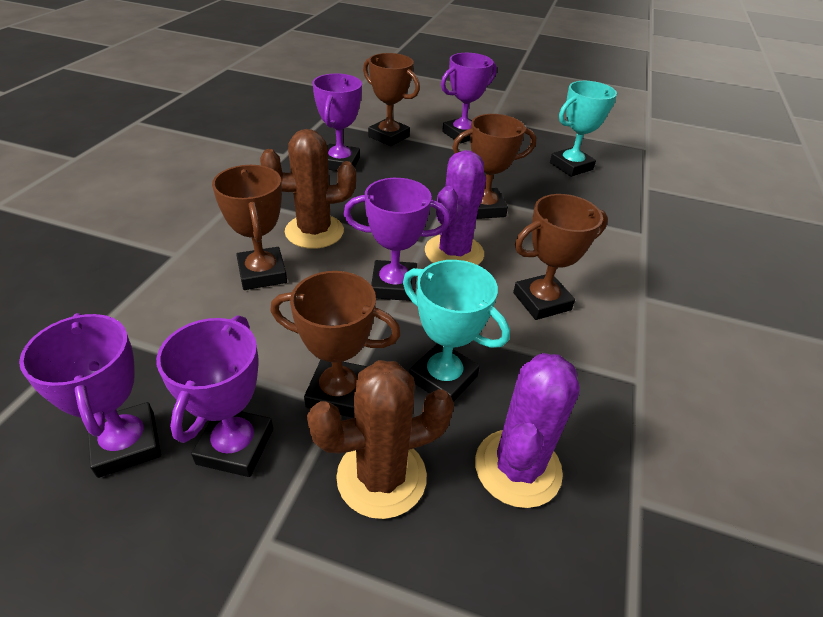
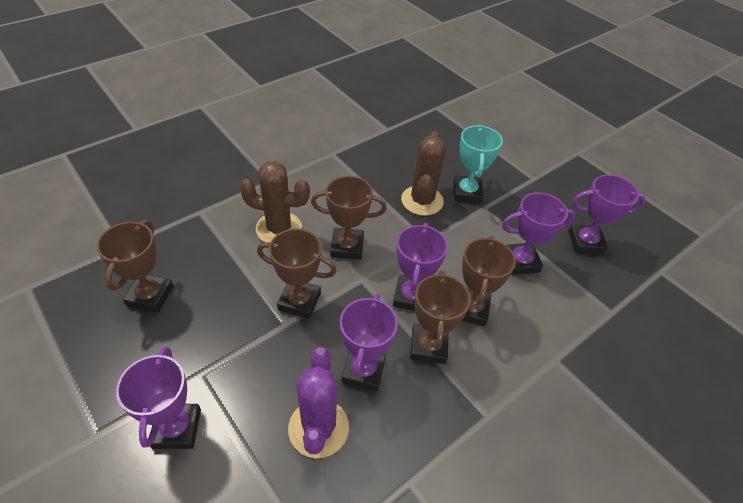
purple cactus: 2 -> 1
turquoise trophy: 2 -> 1

